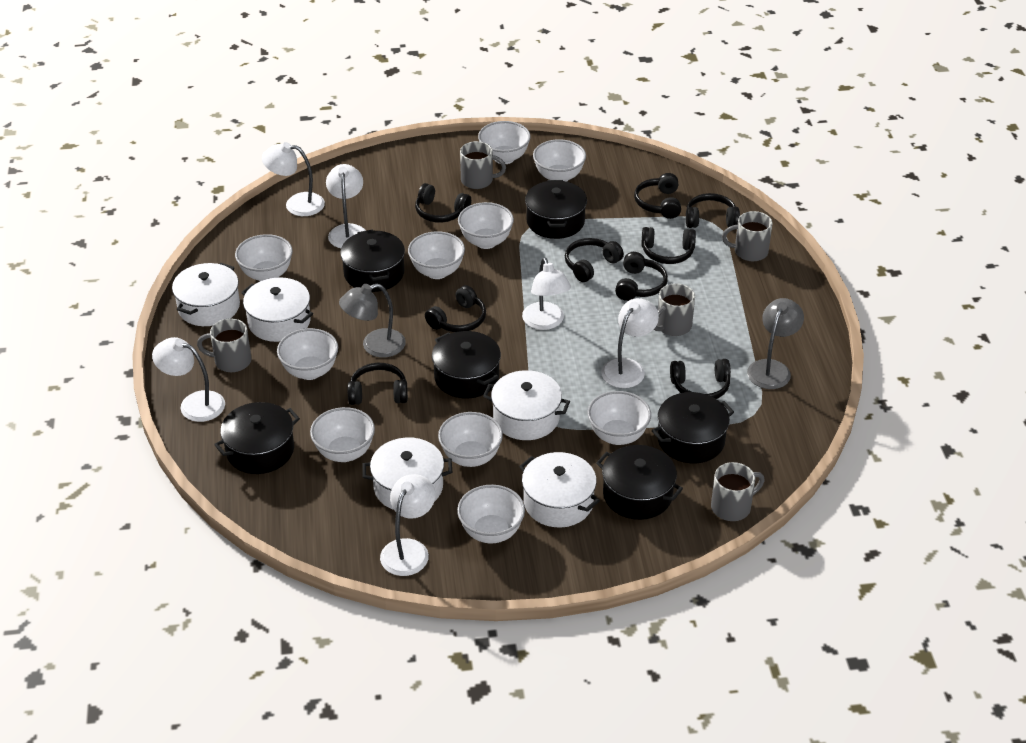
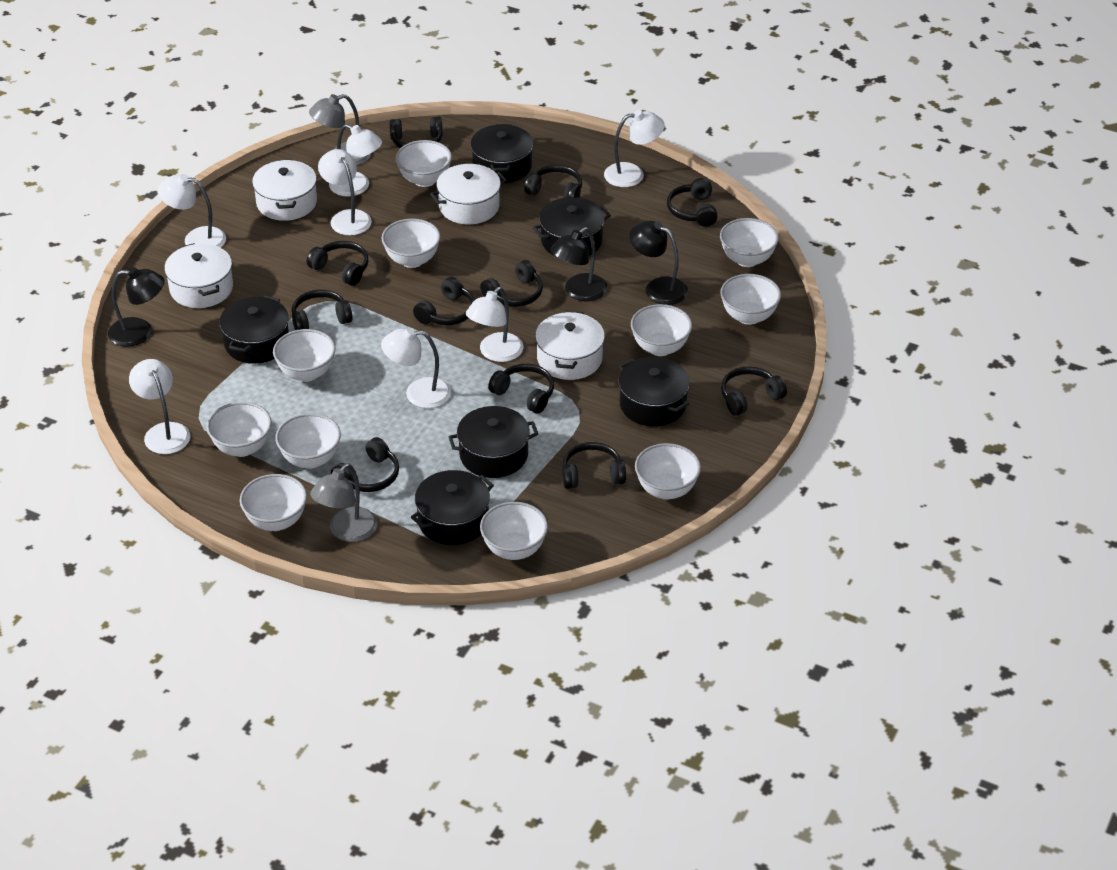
black headphones: 9 -> 11
black lamp: 0 -> 3
grey mug: 5 -> 0
white bowl: 10 -> 11
white lamp: 6 -> 7
white pot: 5 -> 4

